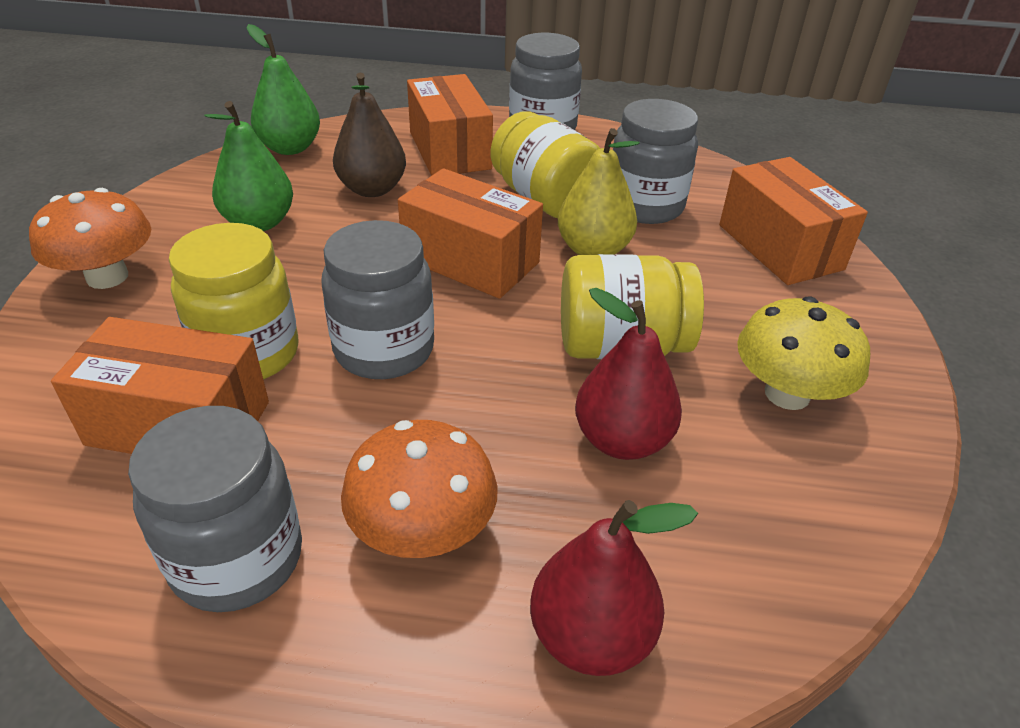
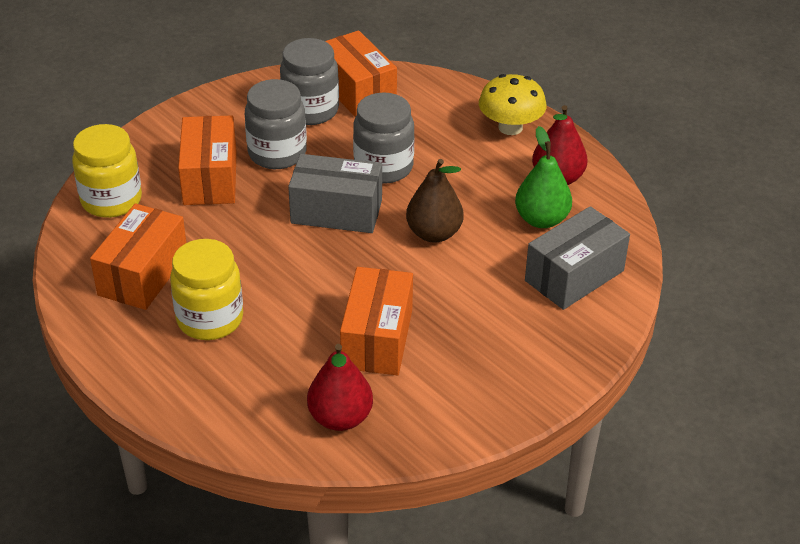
green pear: 2 -> 1
grey box: 0 -> 2
grey jar: 4 -> 3
orange mushroom: 2 -> 0
yellow jar: 3 -> 2
yellow pear: 1 -> 0

